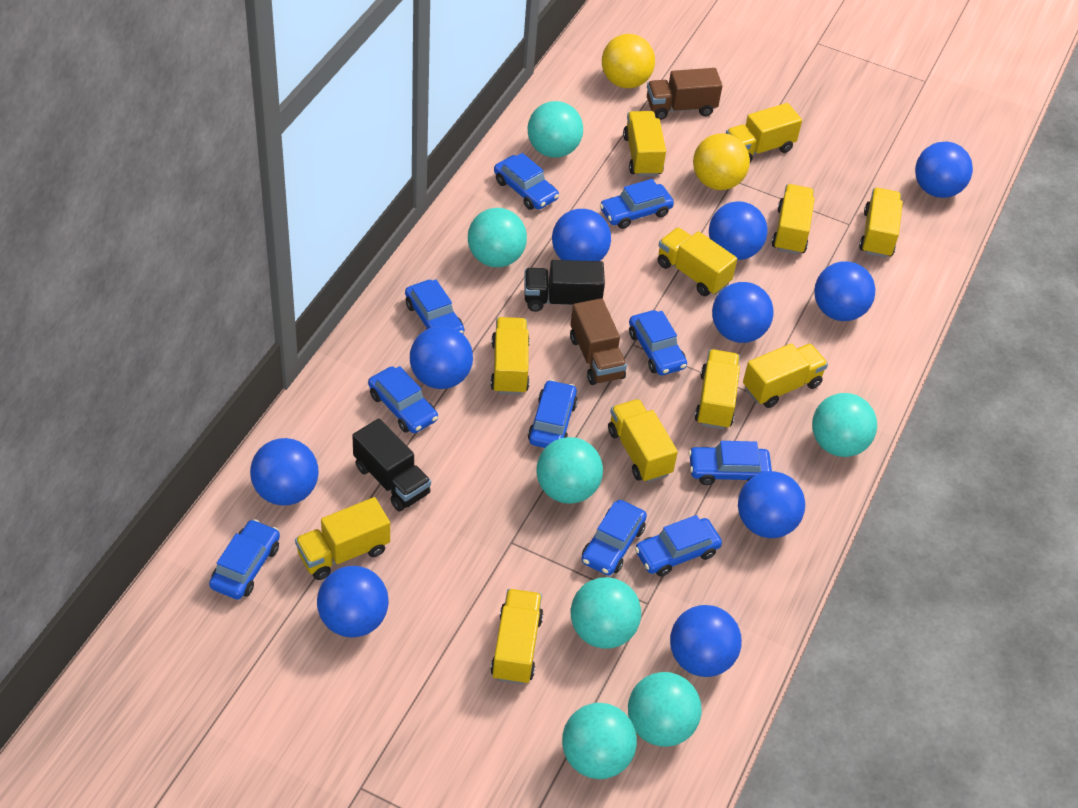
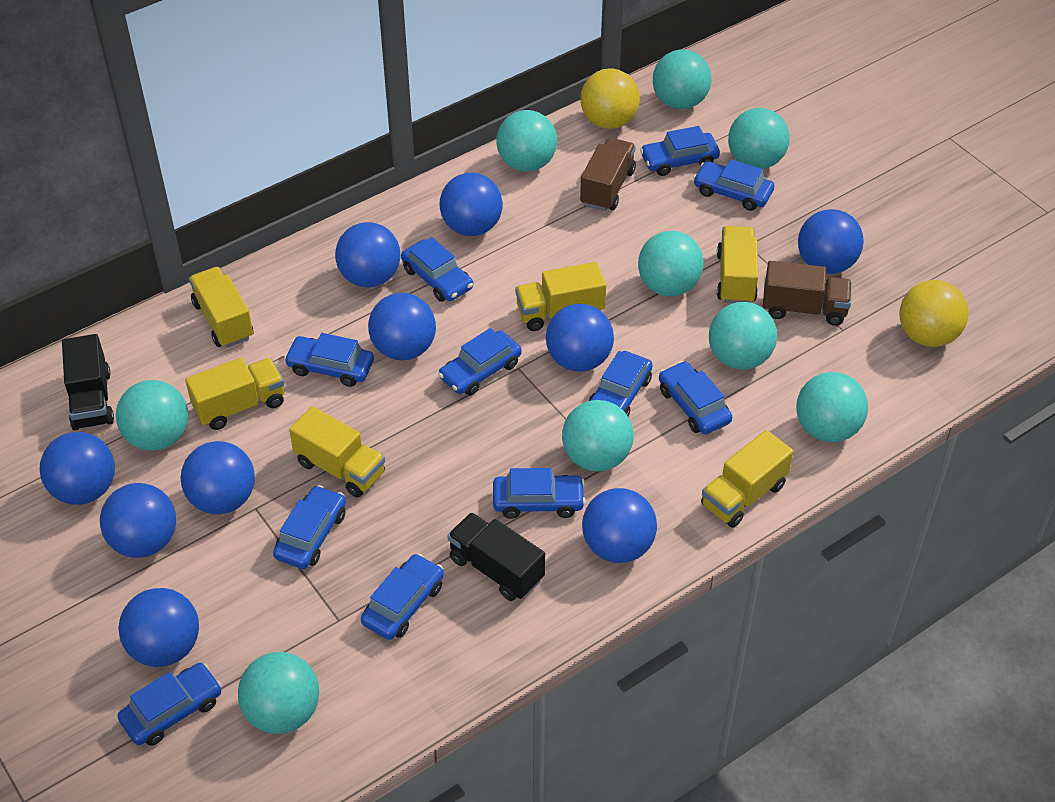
blue car: 10 -> 11
turquoise ball: 7 -> 9
yellow truck: 11 -> 6

